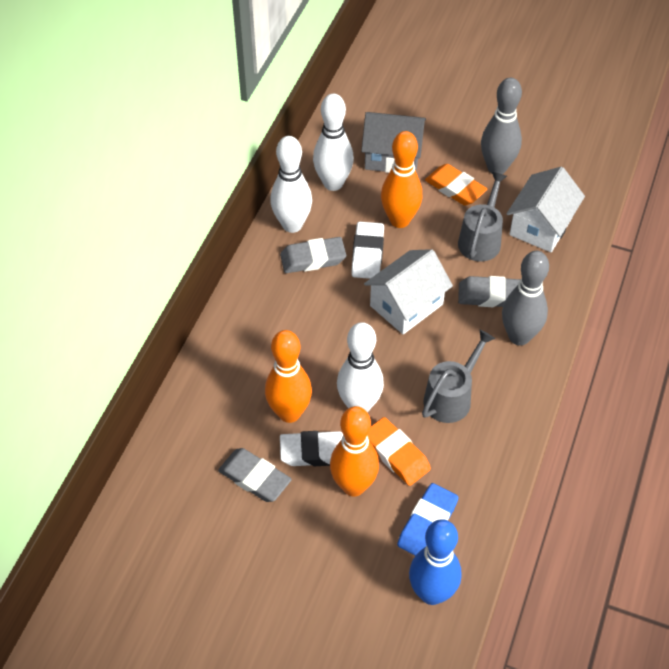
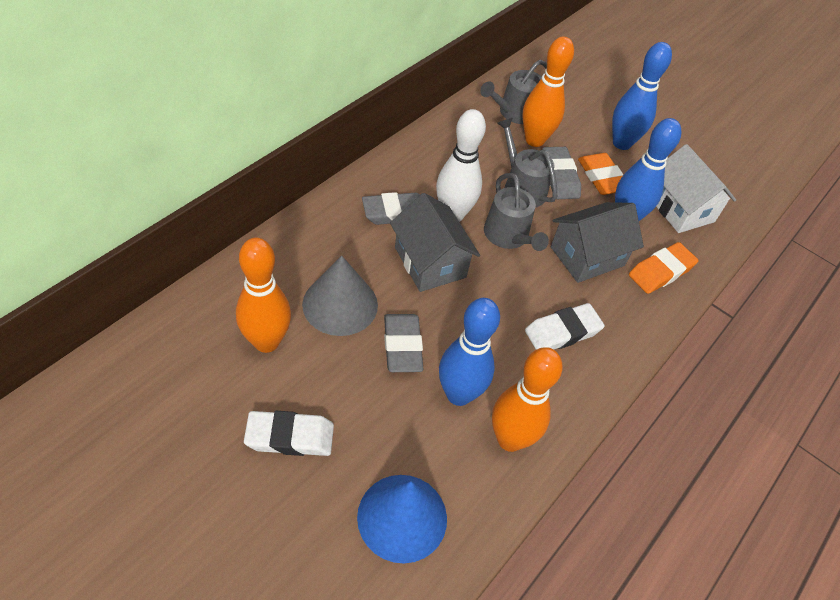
blue bowling pin: 1 -> 3
blue cone: 0 -> 1
blue eraser: 1 -> 0
grey bowling pin: 2 -> 0
grey cone: 0 -> 1
grey house: 1 -> 2
grey watering can: 2 -> 3
white bowling pin: 3 -> 1
white house: 2 -> 1

